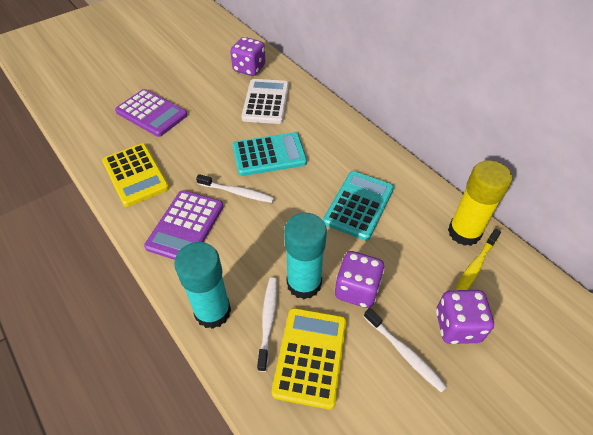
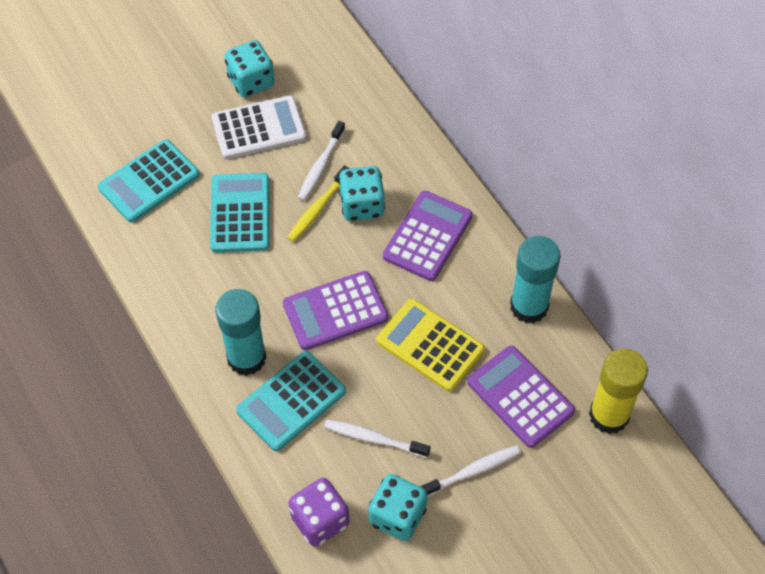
purple calculator: 2 -> 3
purple dice: 3 -> 1
turquoise calculator: 2 -> 3
turquoise dice: 0 -> 3
yellow calculator: 2 -> 1

